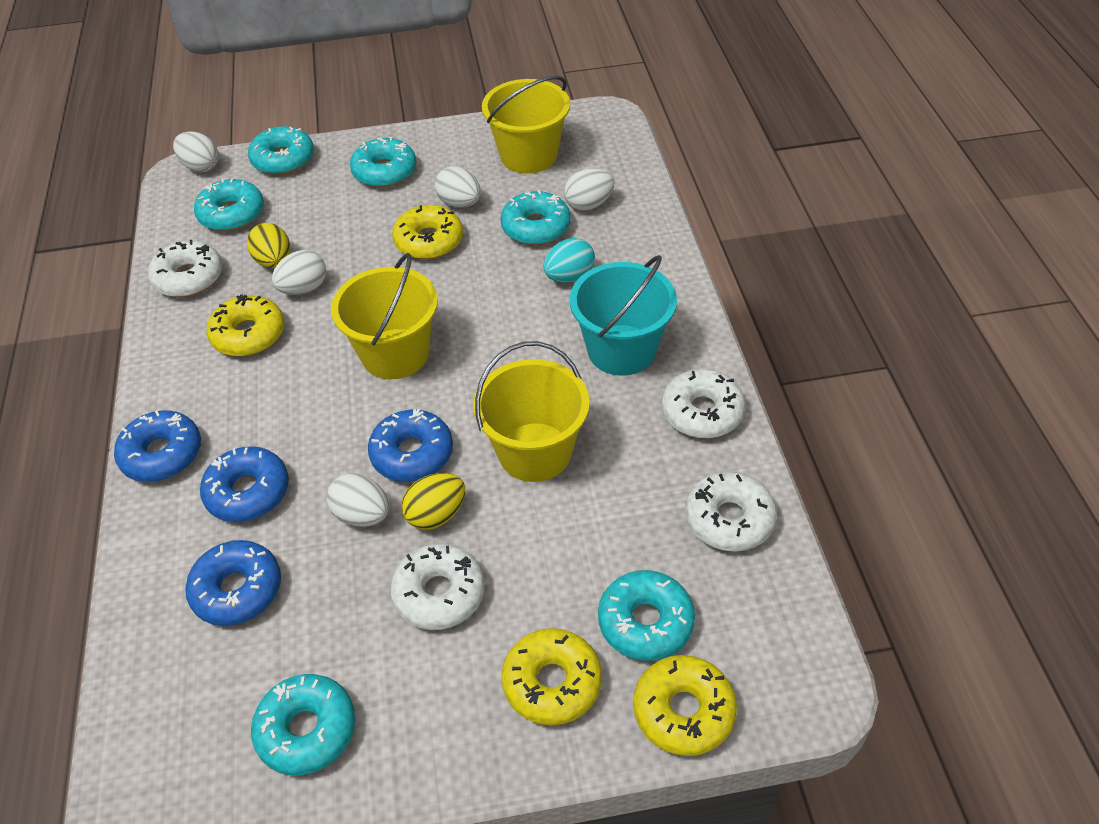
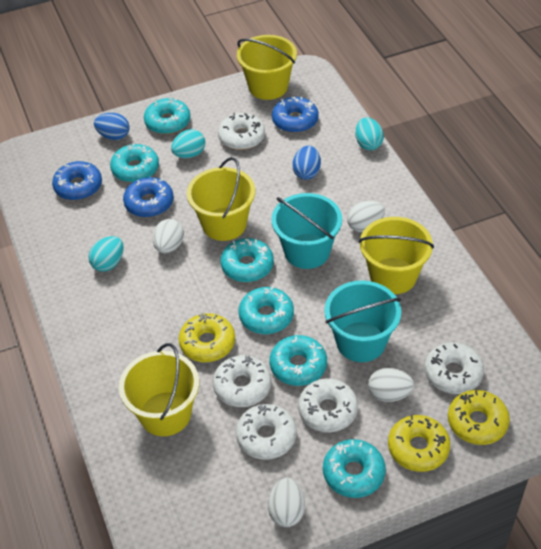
blue donut: 4 -> 3
blue egg: 0 -> 2
turquoise bucket: 1 -> 2
turquoise egg: 1 -> 3
white donut: 4 -> 5
white egg: 5 -> 4
yellow bucket: 3 -> 4
yellow donut: 4 -> 3
yellow egg: 2 -> 0

